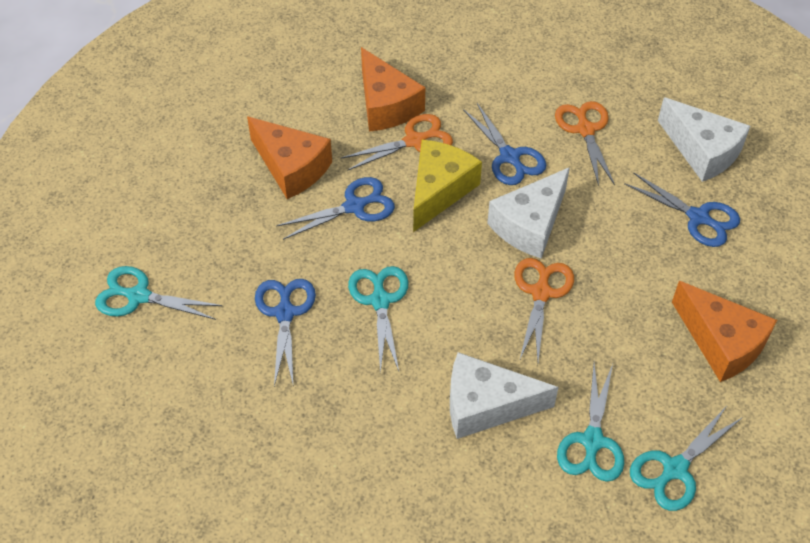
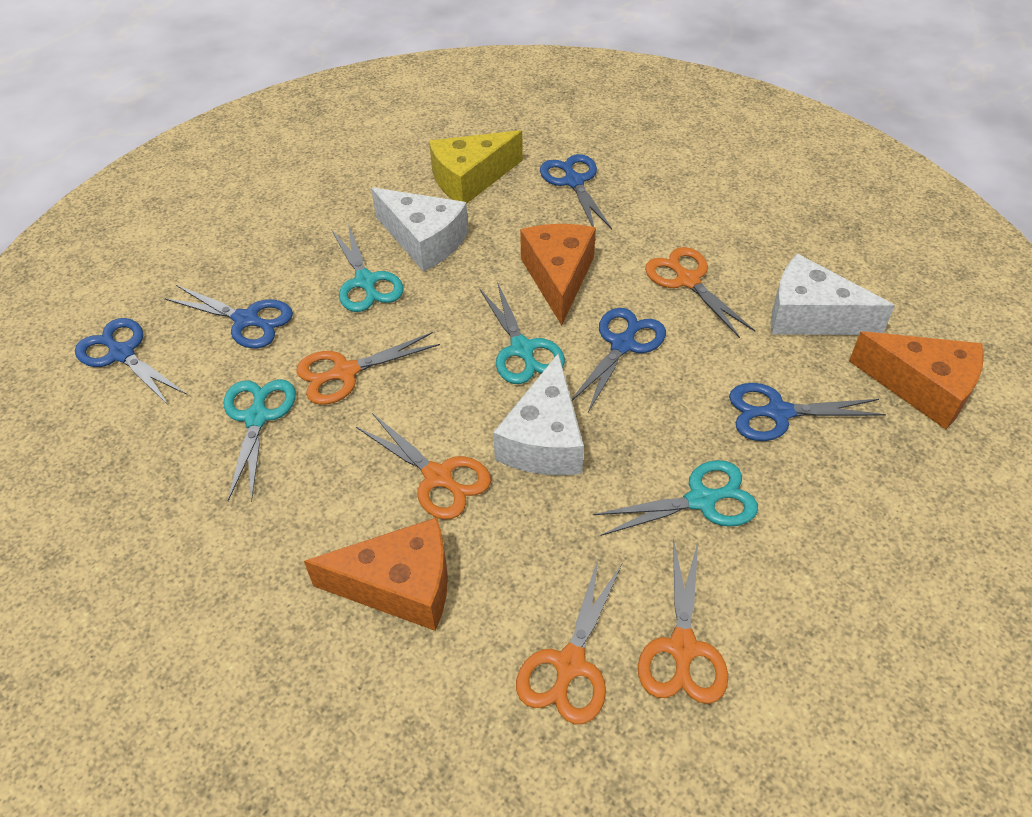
blue scissors: 4 -> 5
orange scissors: 3 -> 5

